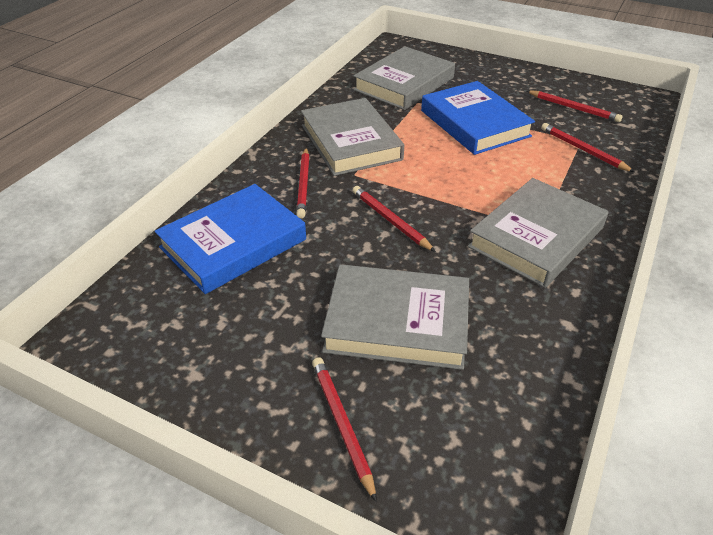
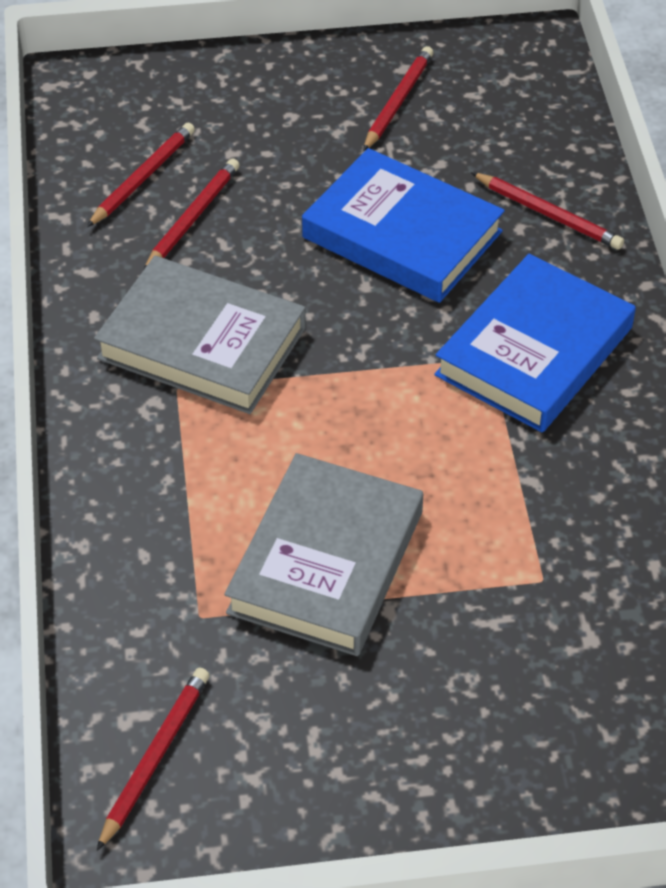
grey book: 4 -> 2

